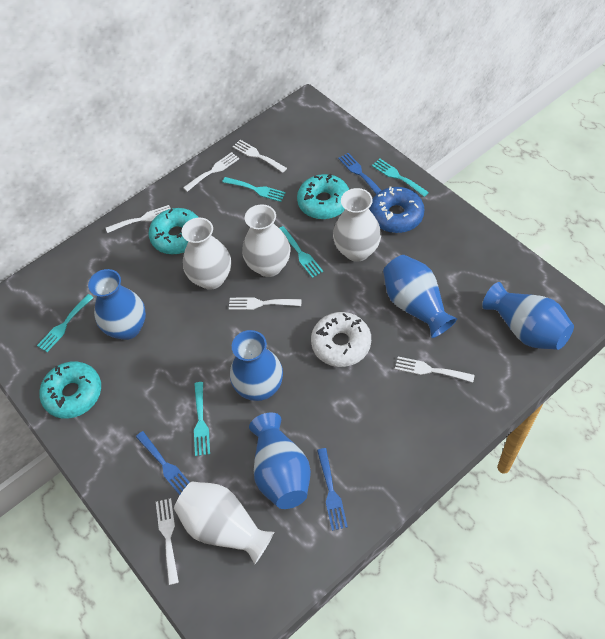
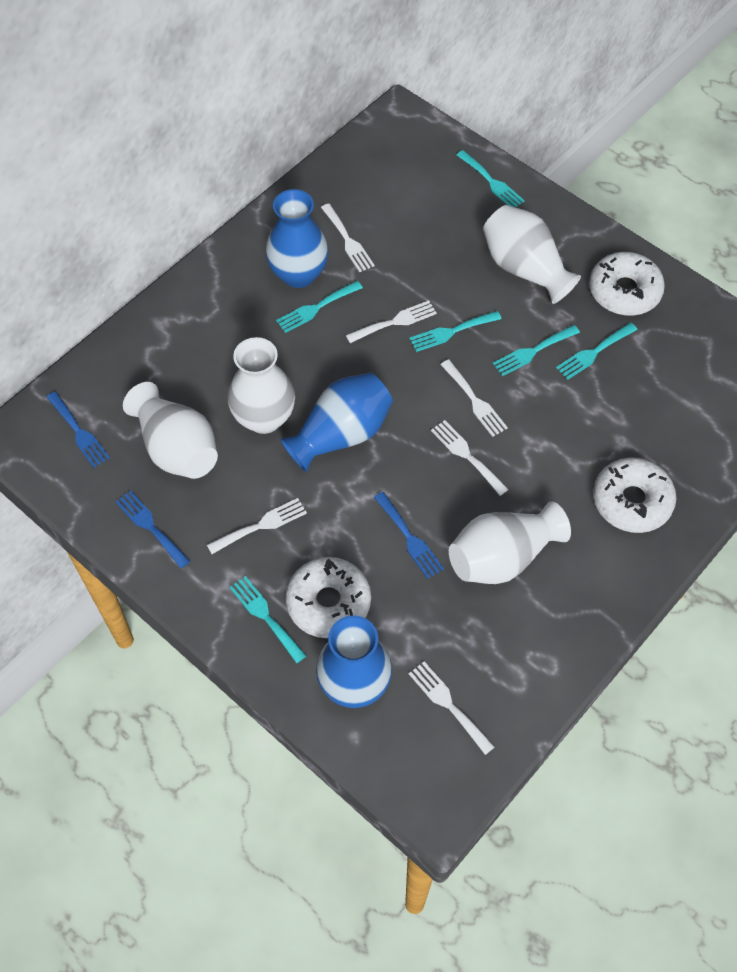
blue donut: 1 -> 0
blue vase: 5 -> 3
turquoise donut: 3 -> 0
turquoise fork: 5 -> 6
white donut: 1 -> 3

